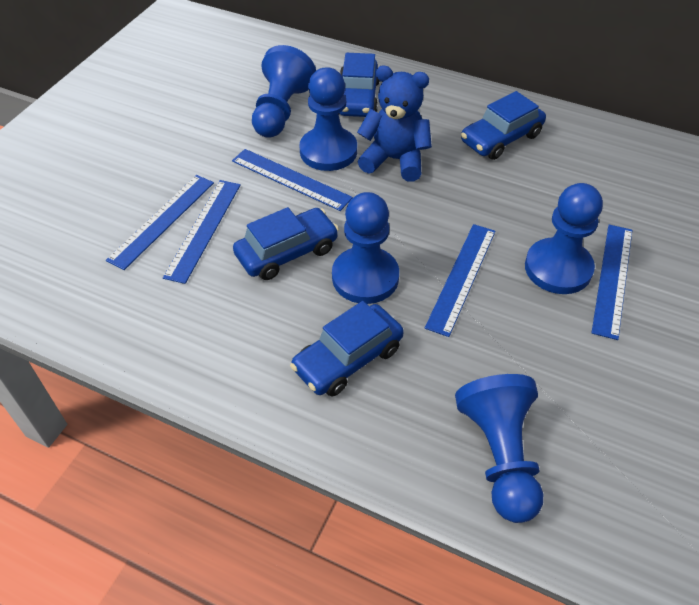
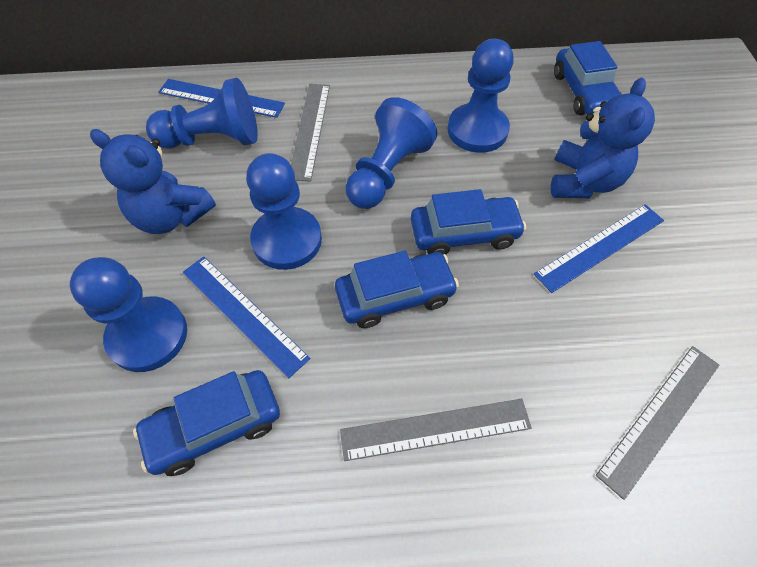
blue ruler: 5 -> 3
blue teddy bear: 1 -> 2
grey ruler: 0 -> 3

